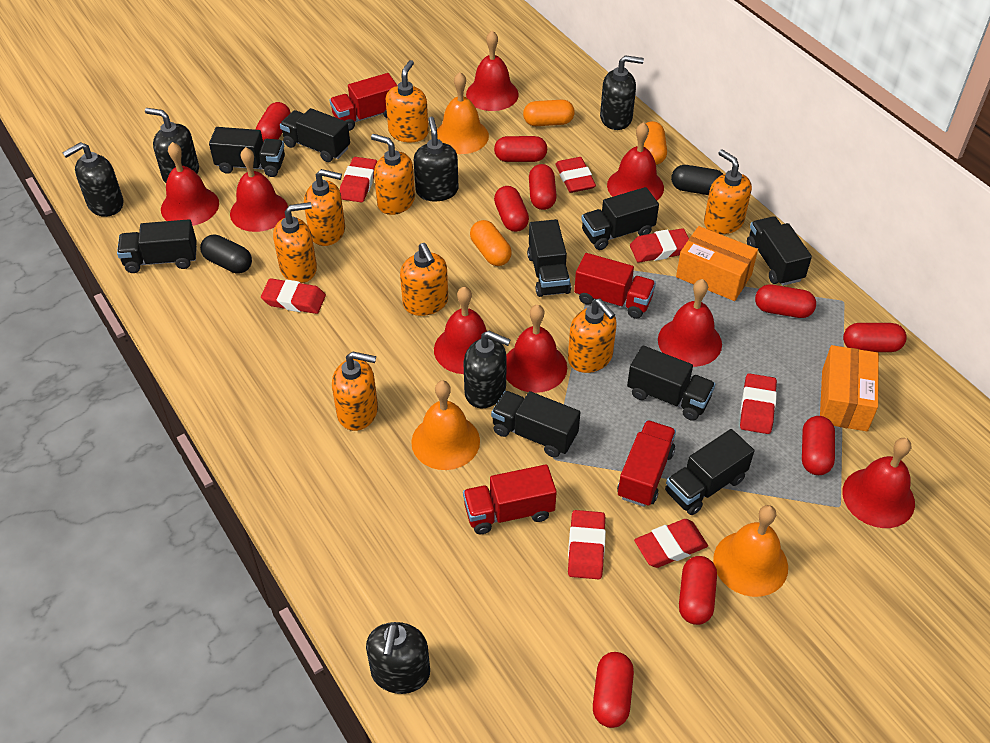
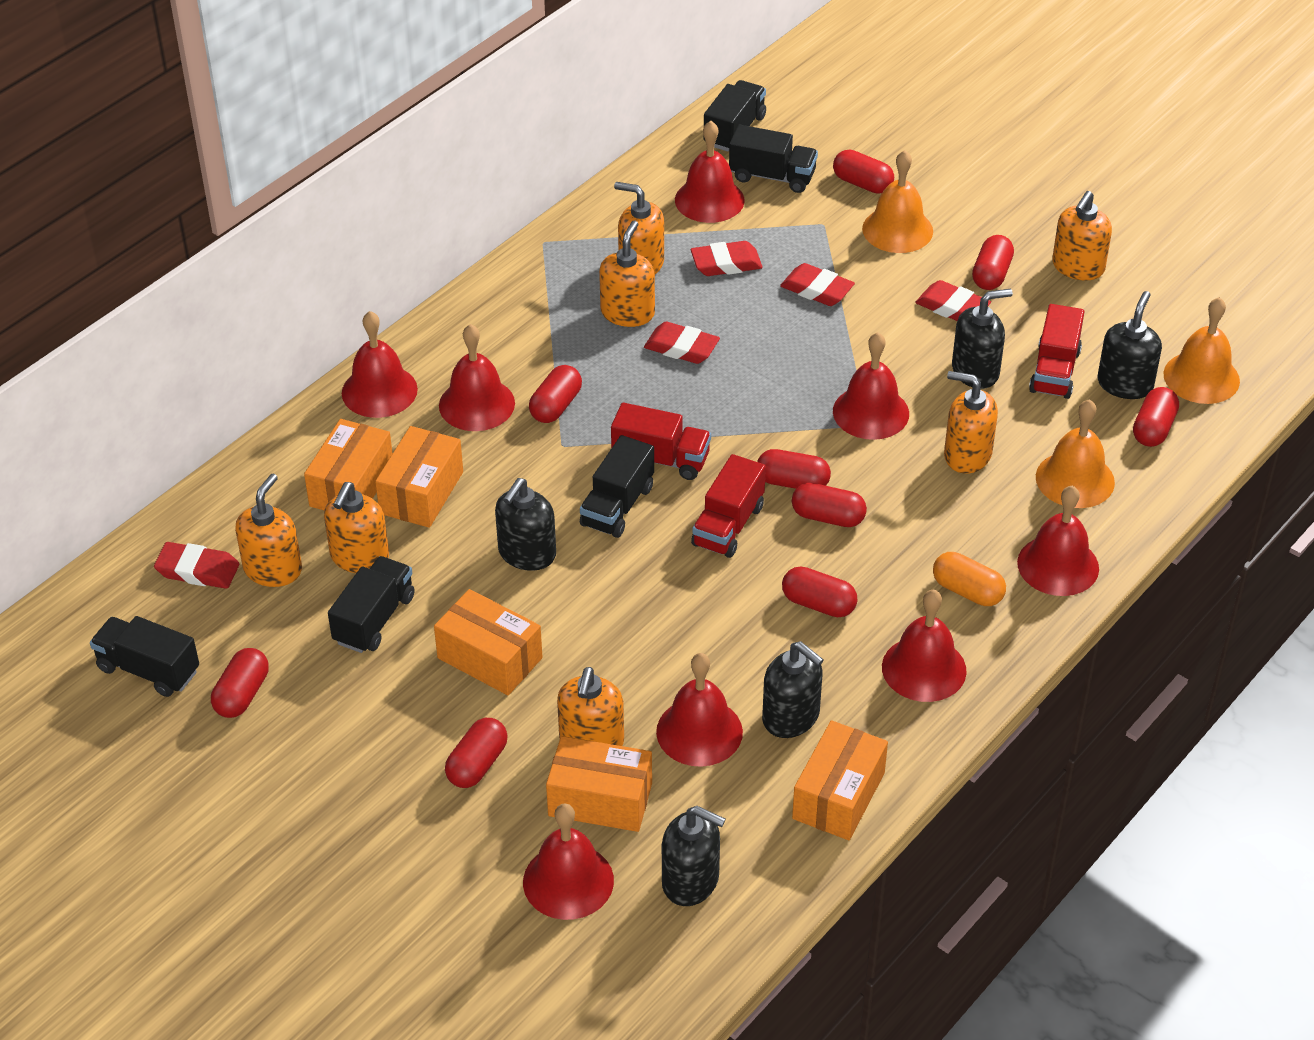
black capsule: 2 -> 0
black soap dispenser: 6 -> 5
black truck: 9 -> 5
orange box: 2 -> 5
orange capsule: 3 -> 1
orange soap dispenser: 8 -> 7
red eraser: 7 -> 5
red truck: 4 -> 3

